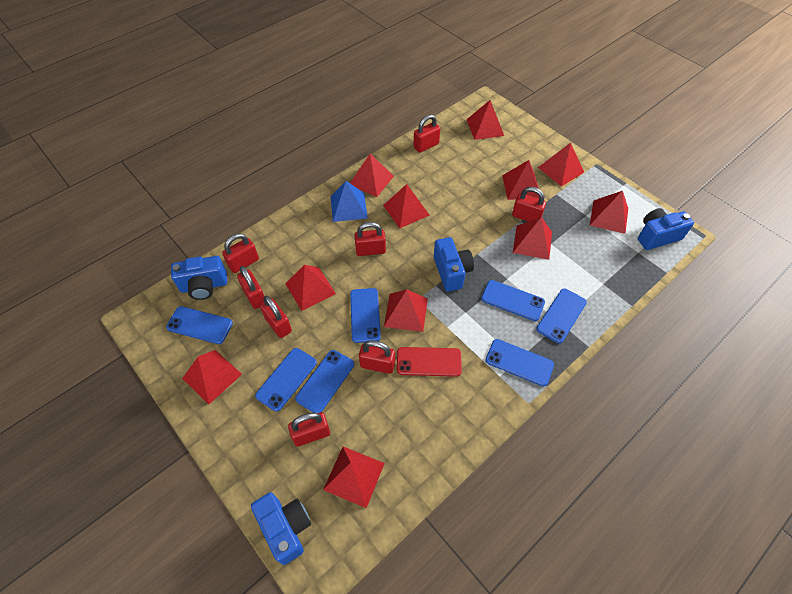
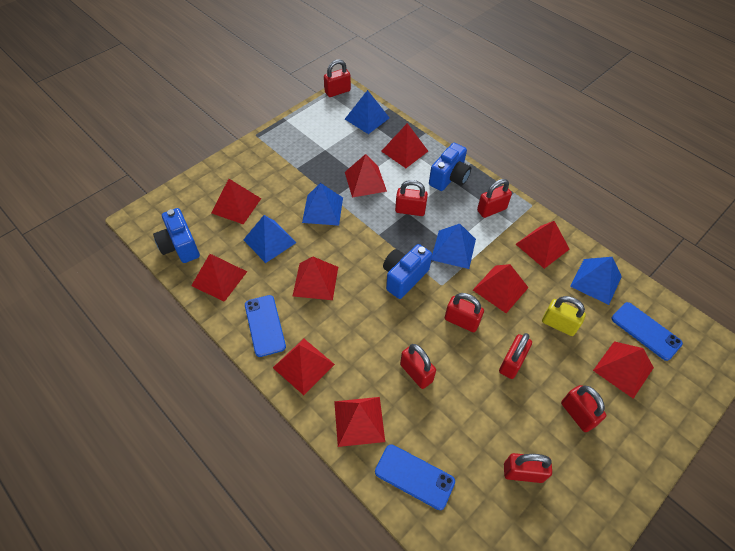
blue camera: 4 -> 3
blue phone: 7 -> 3
blue pyramid: 1 -> 5
red phone: 1 -> 0
red pyramid: 11 -> 10
yellow padlock: 0 -> 1

